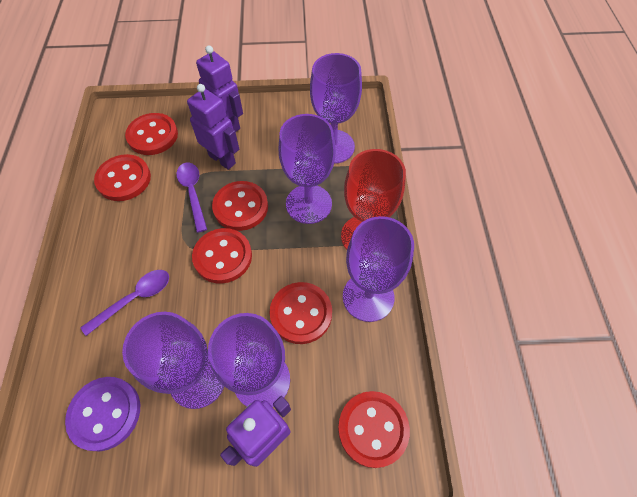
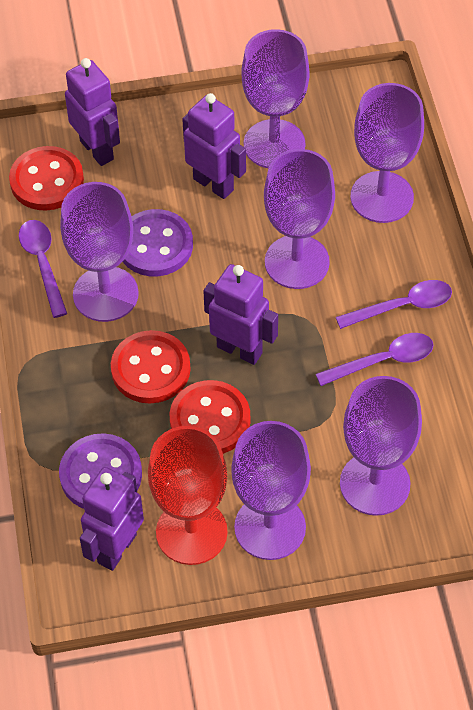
purple button: 1 -> 2
purple goblet: 5 -> 6
purple robot: 3 -> 4
purple spoon: 2 -> 3
red button: 6 -> 3

